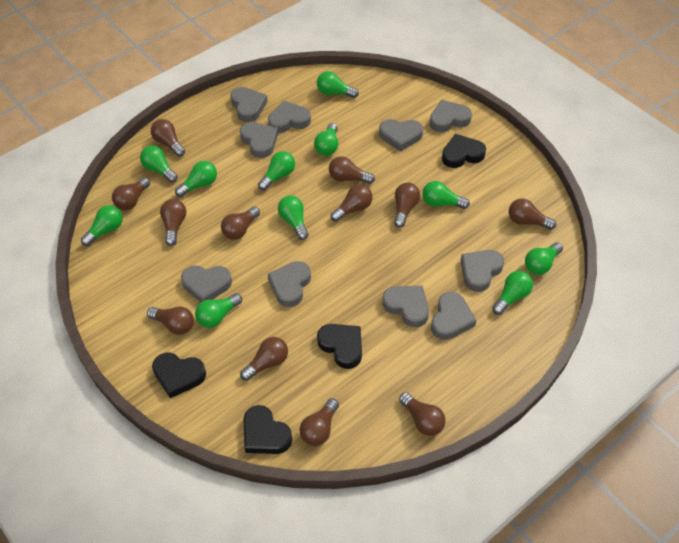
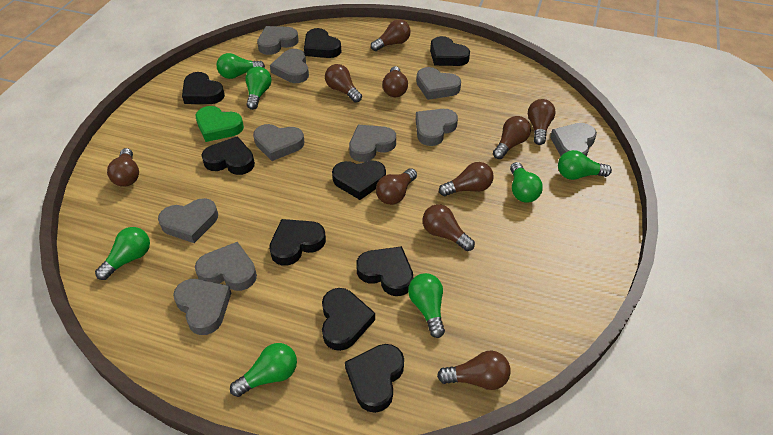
black heart: 4 -> 9
brown light bulb: 12 -> 10
green heart: 0 -> 1
green light bulb: 11 -> 7

